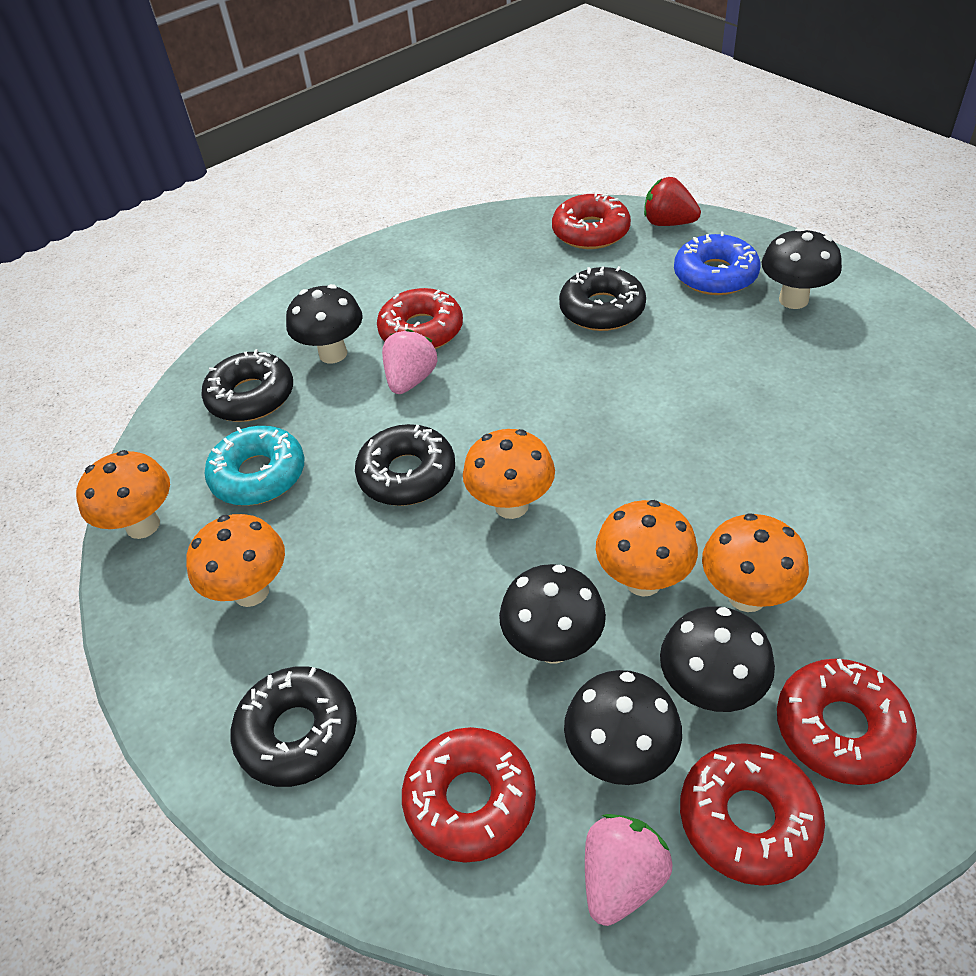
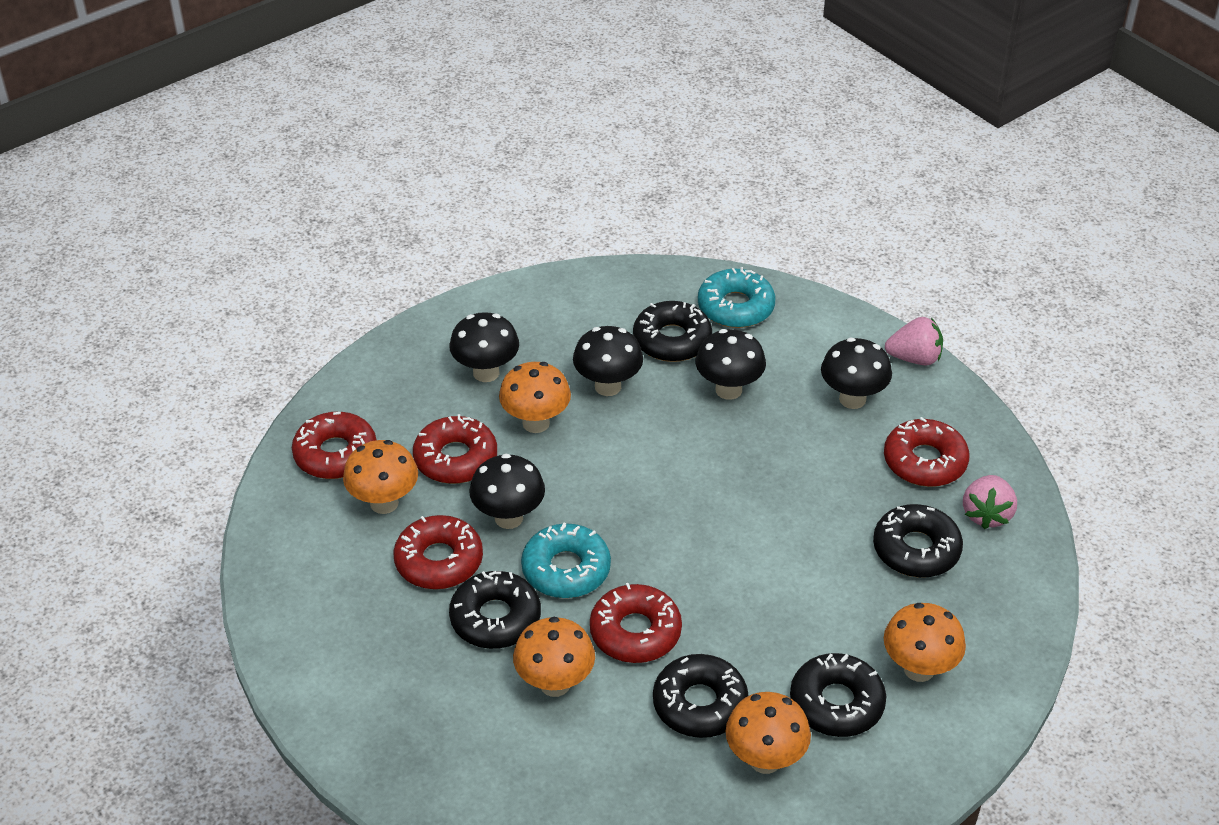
black donut: 4 -> 5
blue donut: 1 -> 0
red strawberry: 1 -> 0
turquoise donut: 1 -> 2

